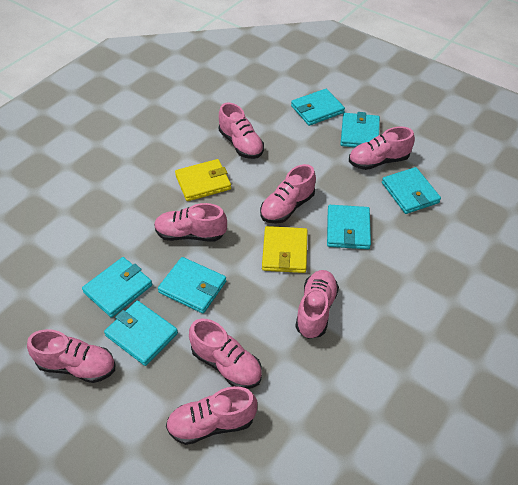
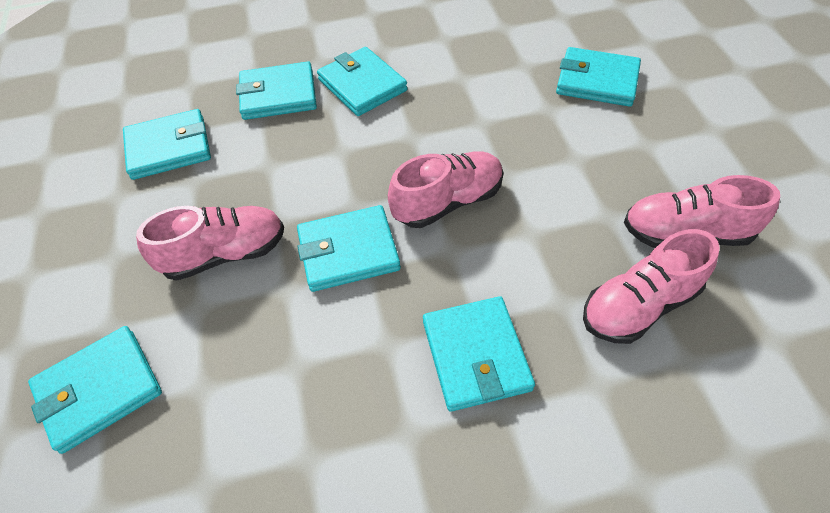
pink shoe: 8 -> 4
yellow wallet: 2 -> 0

